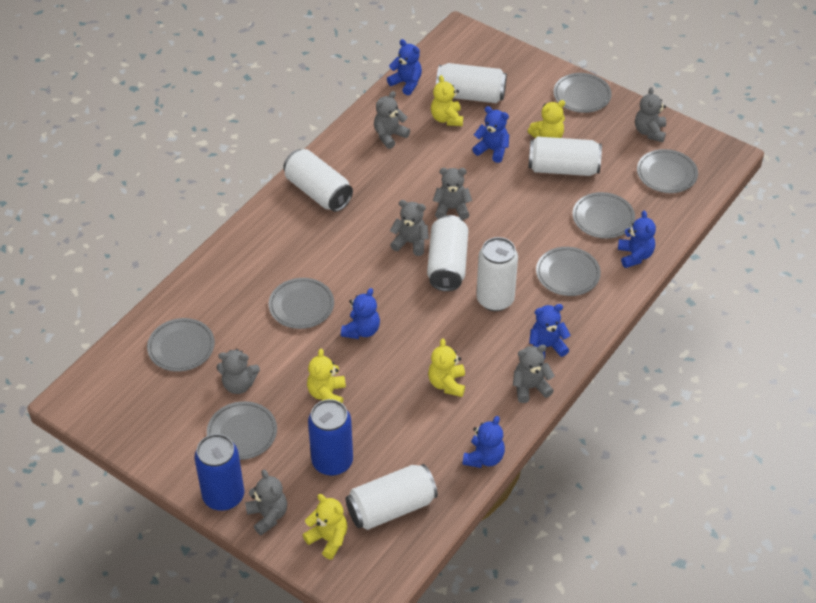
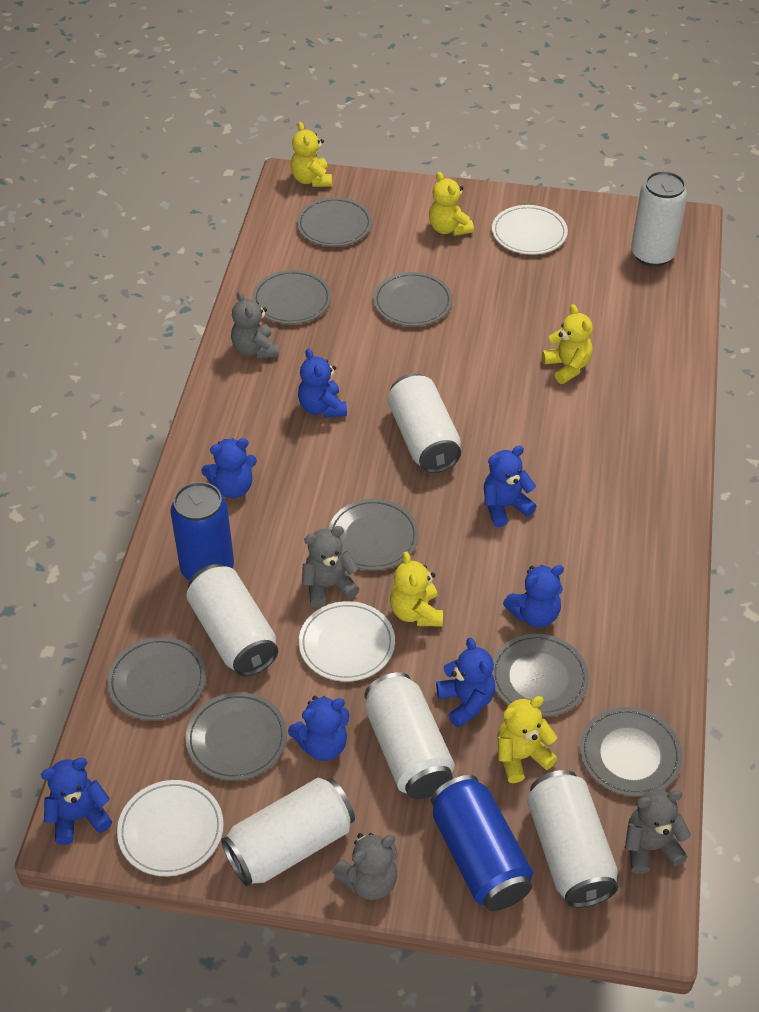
blue teddy bear: 6 -> 7
grey plate: 7 -> 8
grey teddy bear: 7 -> 4
white plate: 0 -> 3

